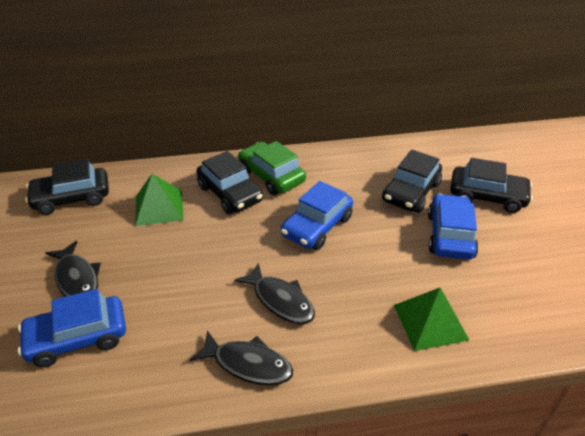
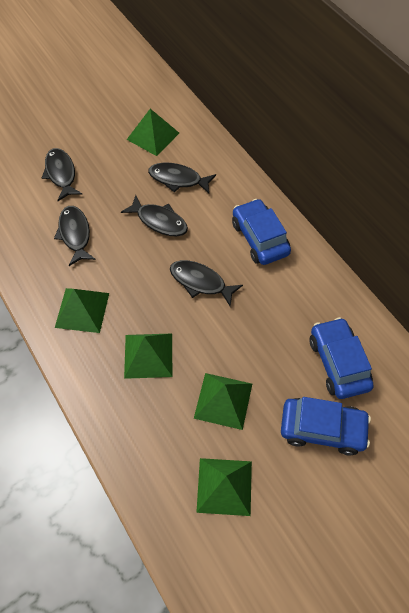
black car: 4 -> 0
black fish: 3 -> 5
green car: 1 -> 0
green pyramid: 2 -> 5

